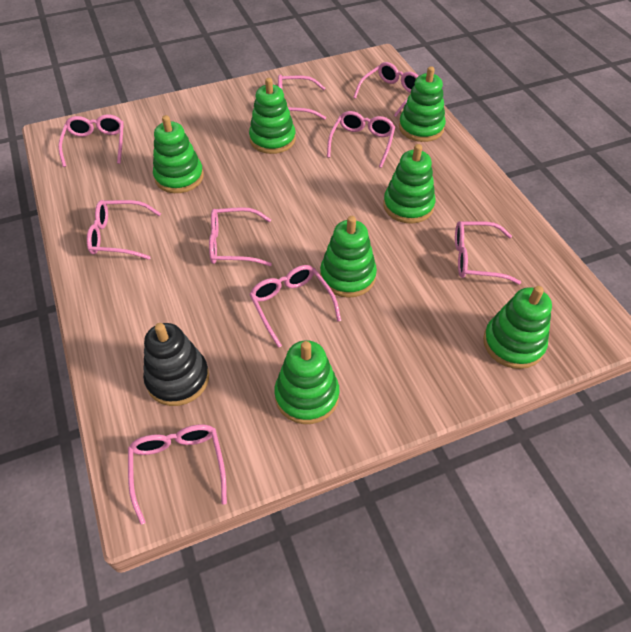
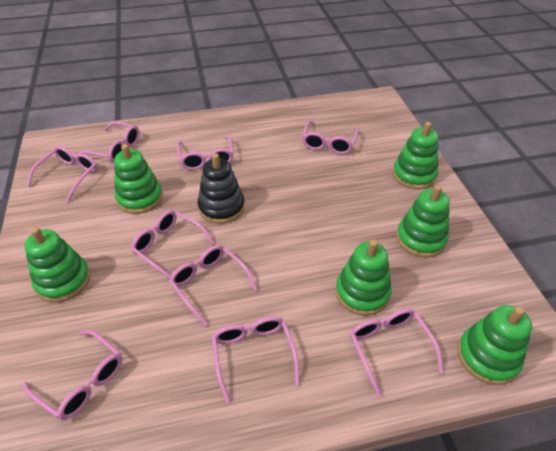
green stacking toy: 7 -> 6

